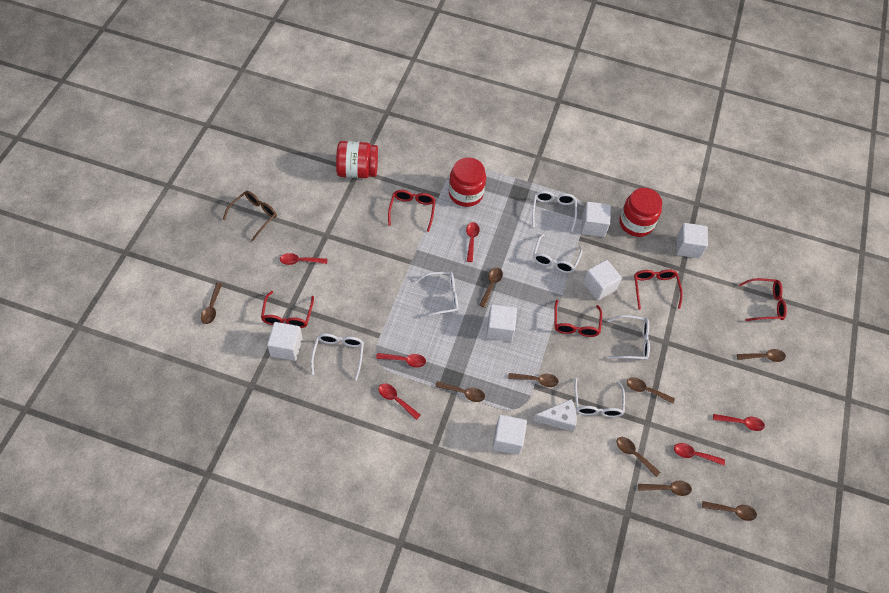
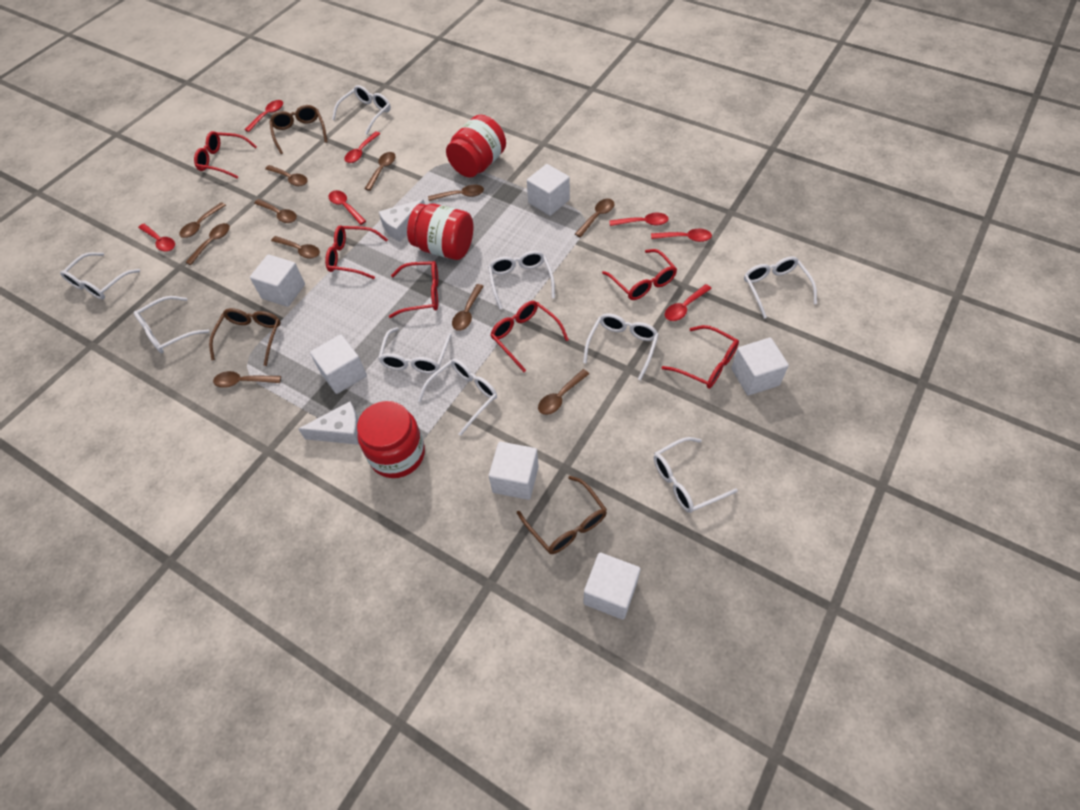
brown glasses: 1 -> 3
brown spoon: 9 -> 11
red glasses: 5 -> 6
red spoon: 6 -> 7
white cheese: 1 -> 2
white glasses: 6 -> 9

